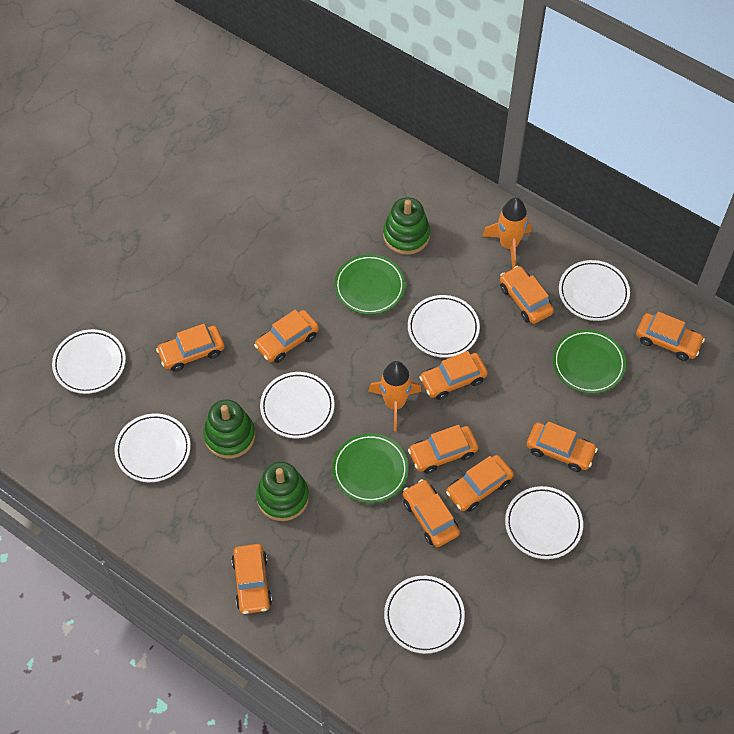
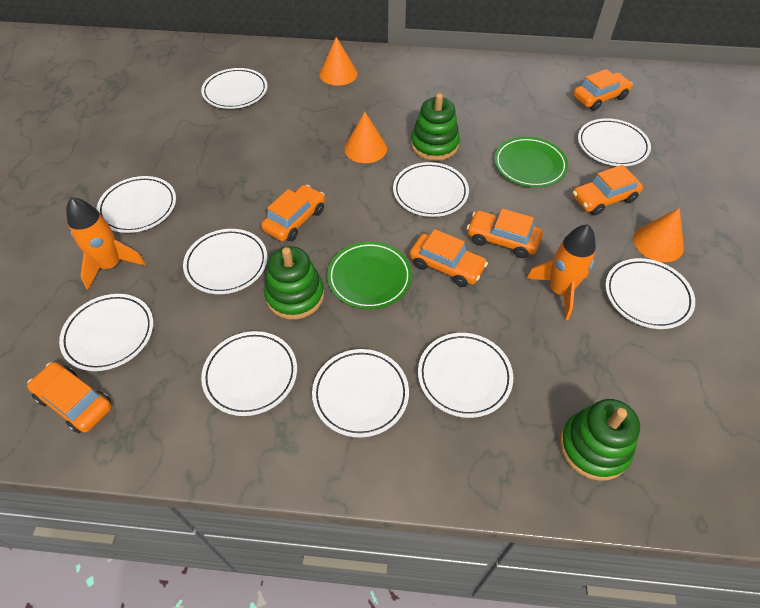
green plate: 3 -> 2
orange car: 10 -> 6
orange cone: 0 -> 3
white plate: 7 -> 10

